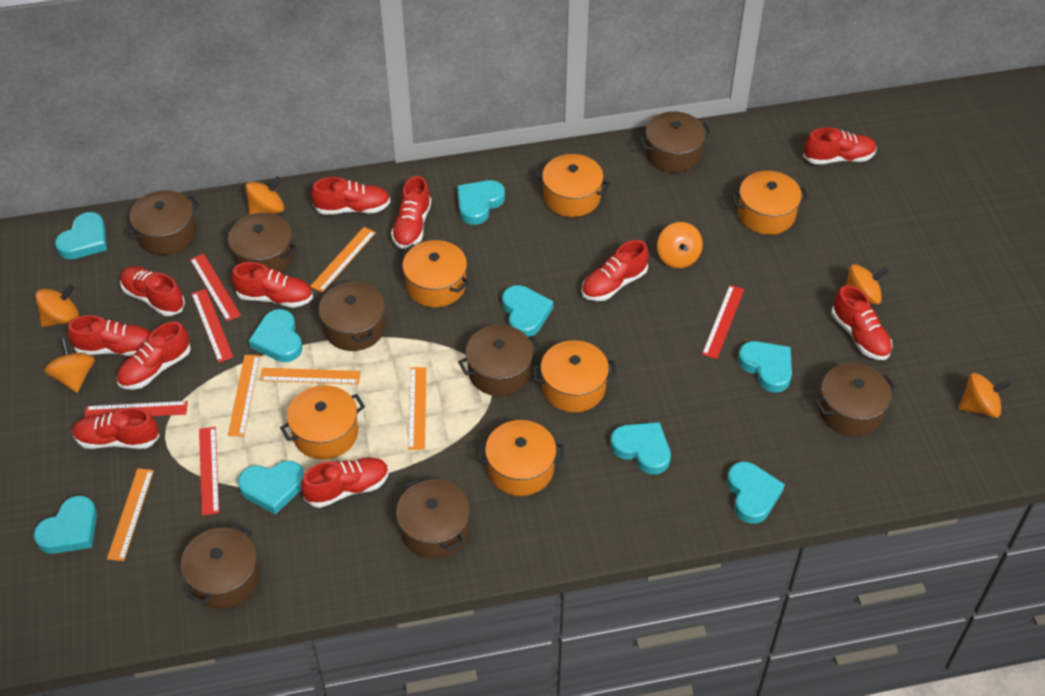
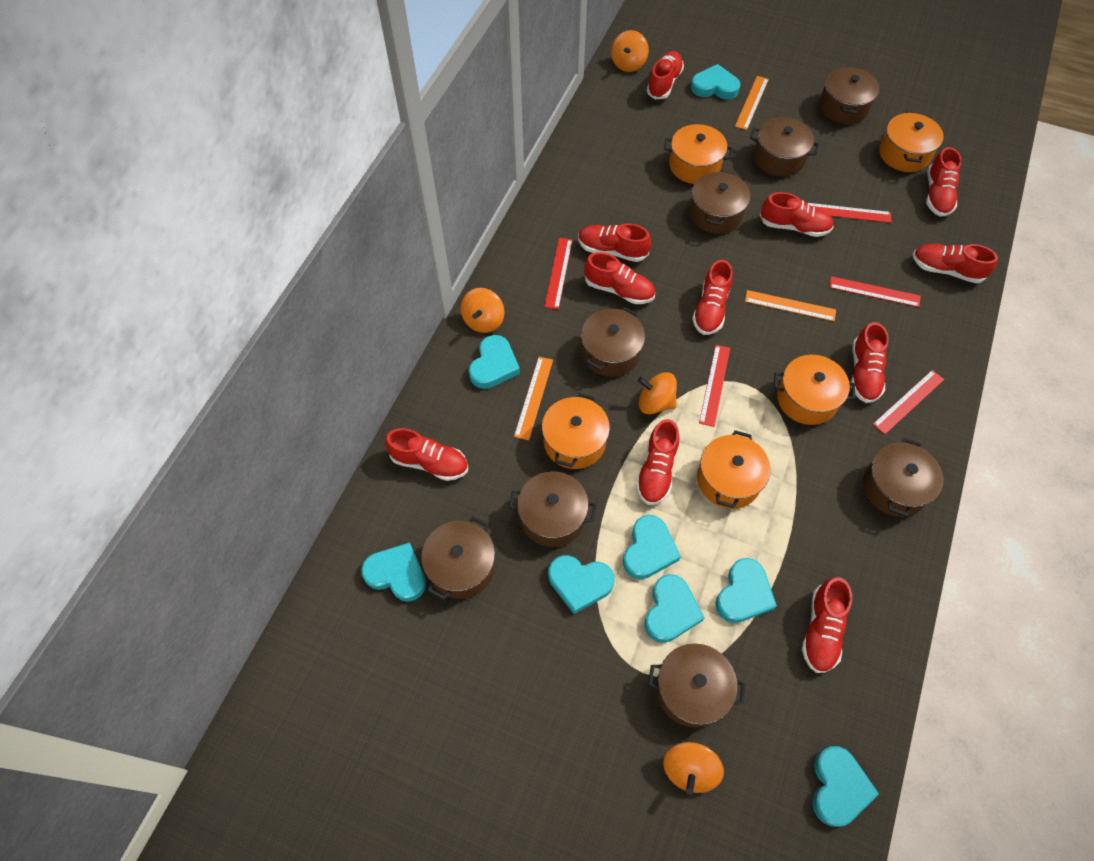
orange pot: 6 -> 5
orange ruler: 5 -> 3
orange spinning top: 6 -> 4
turquoise heart: 9 -> 8

